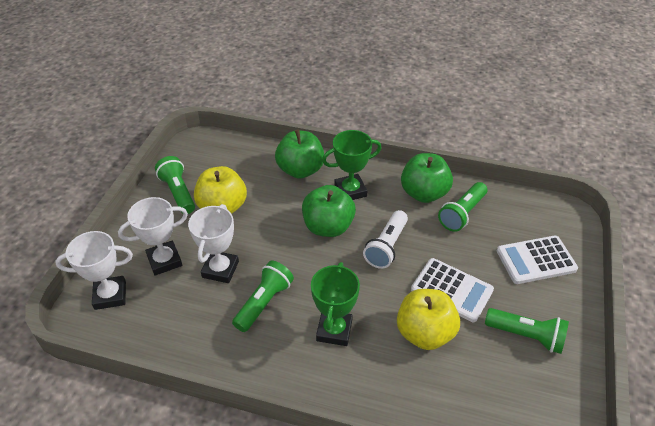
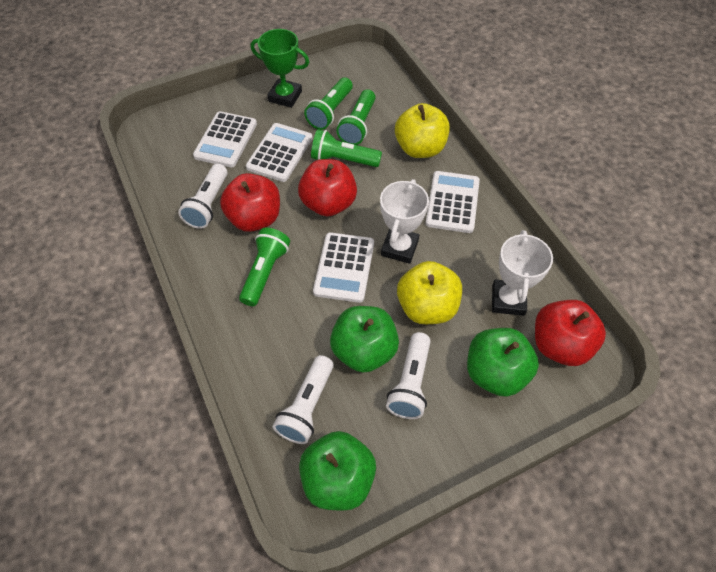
green trophy: 2 -> 1
red apple: 0 -> 3
white calculator: 2 -> 4
white flashlight: 1 -> 3
white trophy: 3 -> 2

